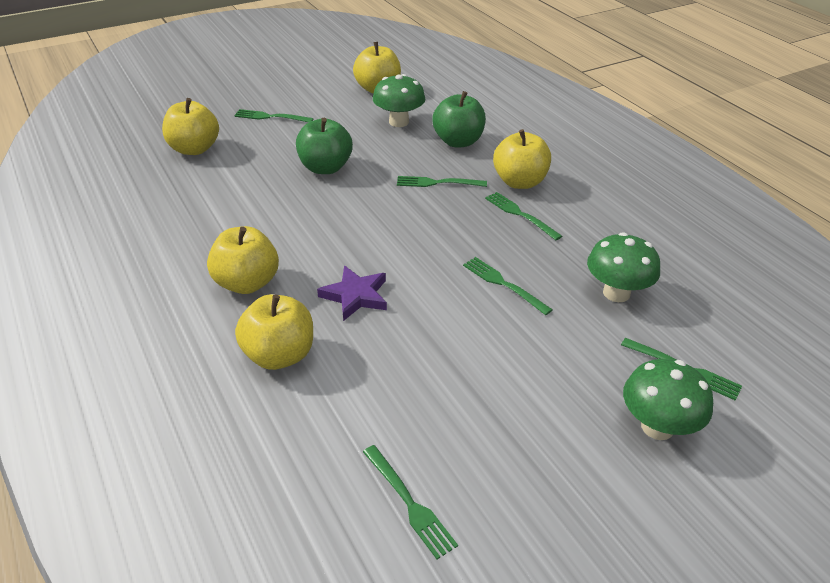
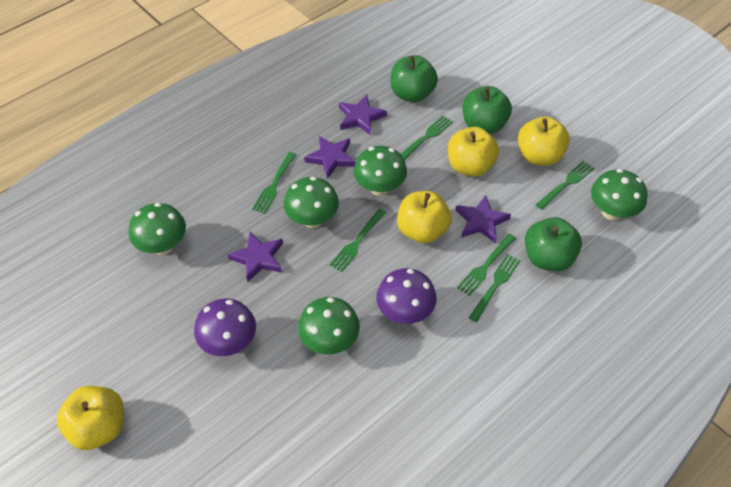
green apple: 2 -> 3
green mushroom: 3 -> 5
purple mushroom: 0 -> 2
purple star: 1 -> 4
yellow apple: 5 -> 4

